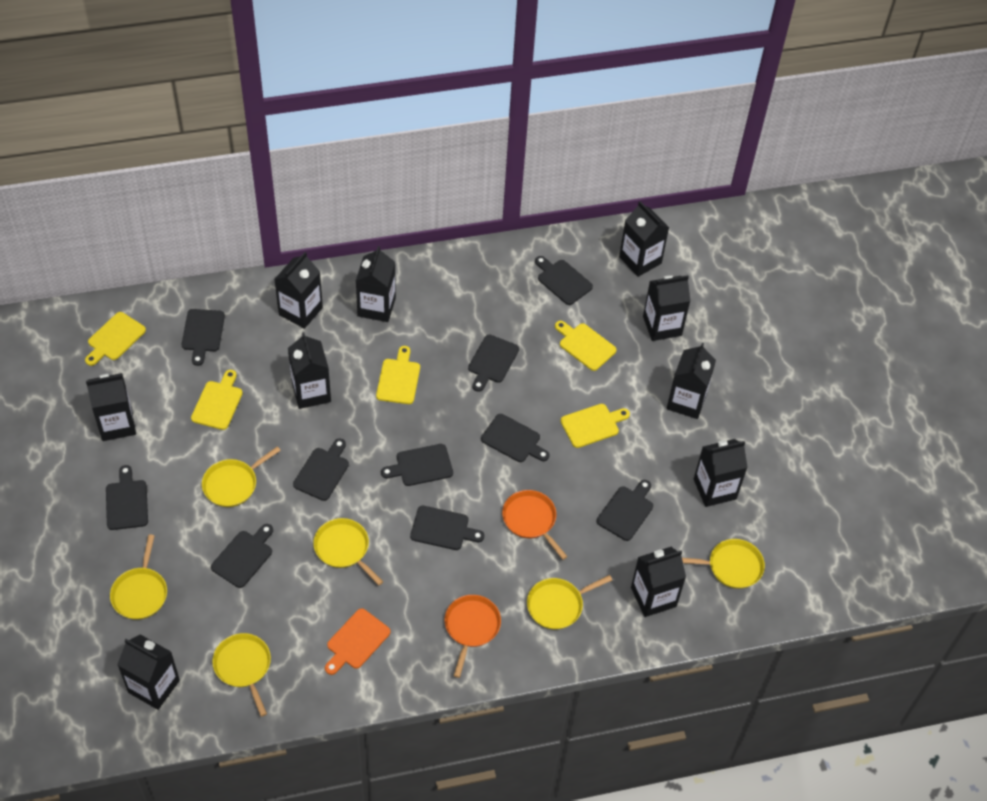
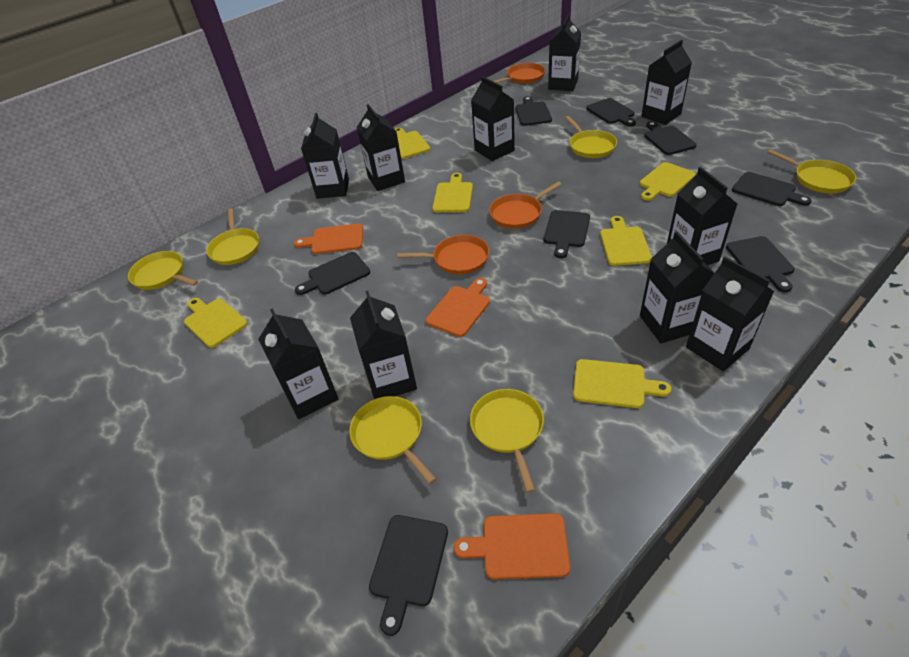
black cutting board: 10 -> 8
orange cutting board: 1 -> 3
orange pan: 2 -> 3
yellow cutting board: 5 -> 6

